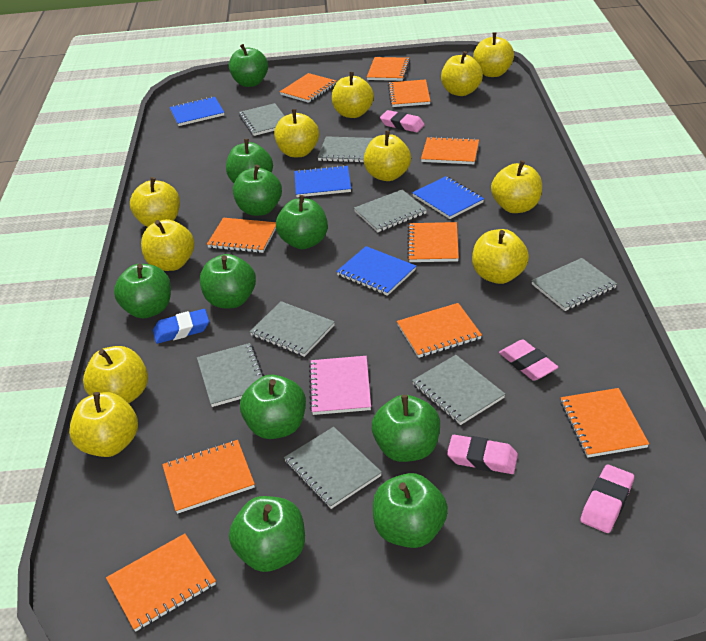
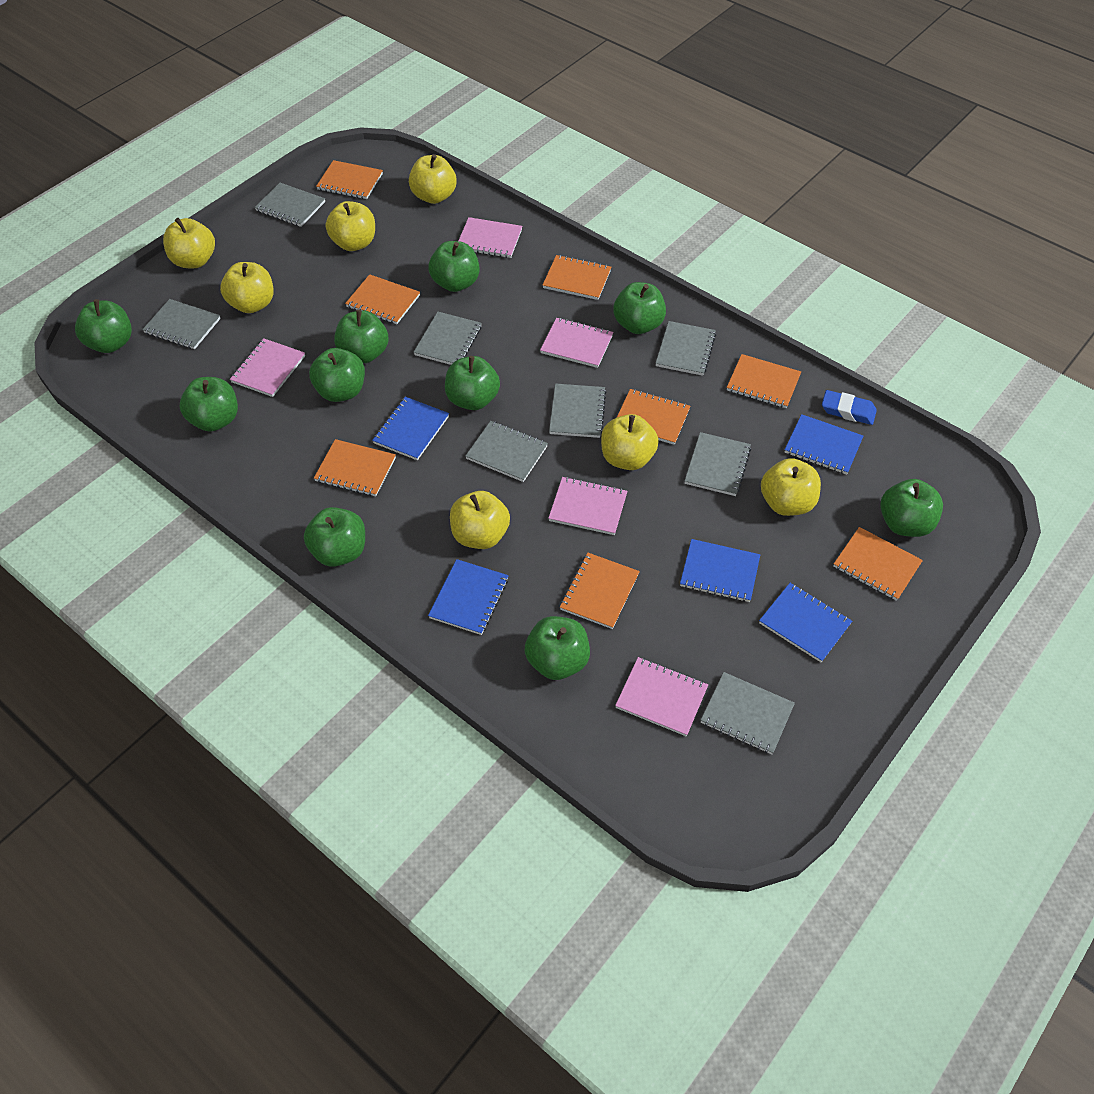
blue notebook: 4 -> 5
orange notebook: 10 -> 8
pink eraser: 4 -> 0
pink notebook: 1 -> 5
yellow apple: 11 -> 7

